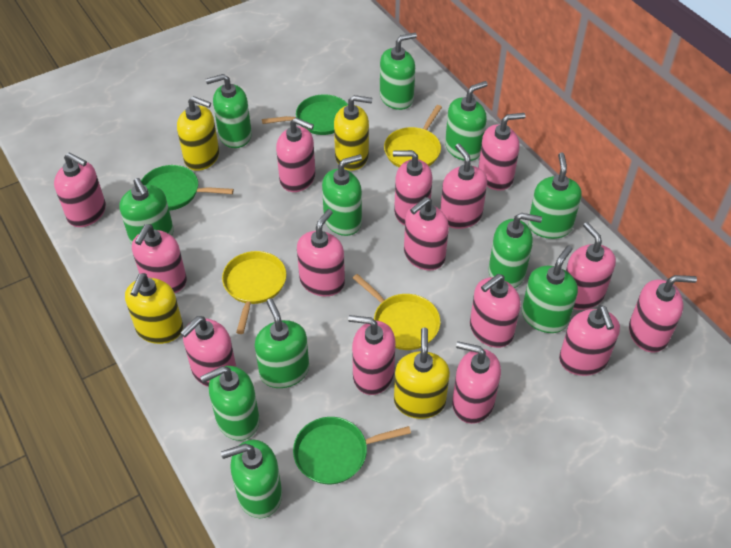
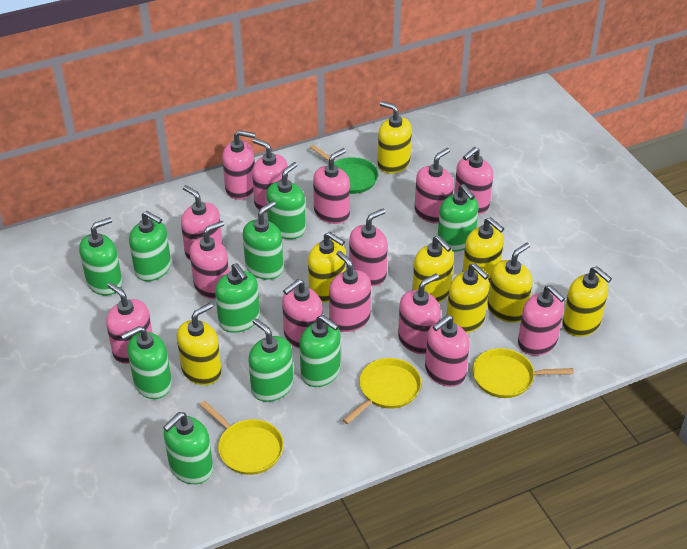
green pan: 3 -> 1
green soap dispenser: 11 -> 10
pink soap dispenser: 15 -> 14
yellow soap dispenser: 4 -> 8

